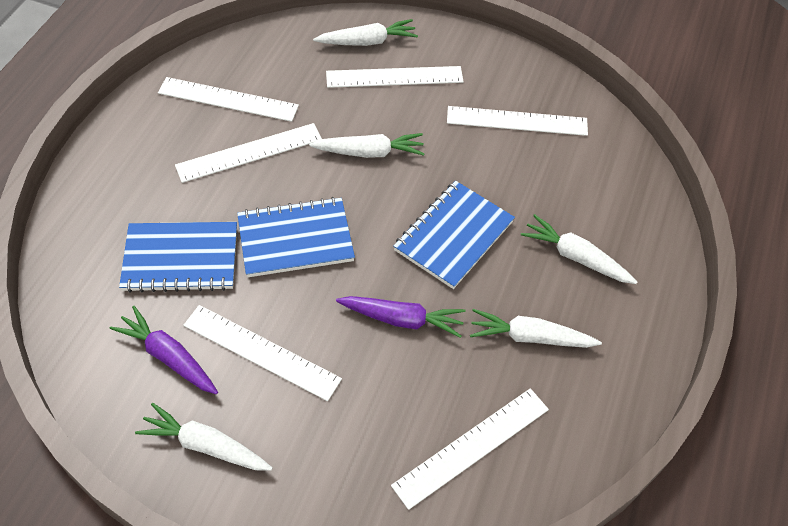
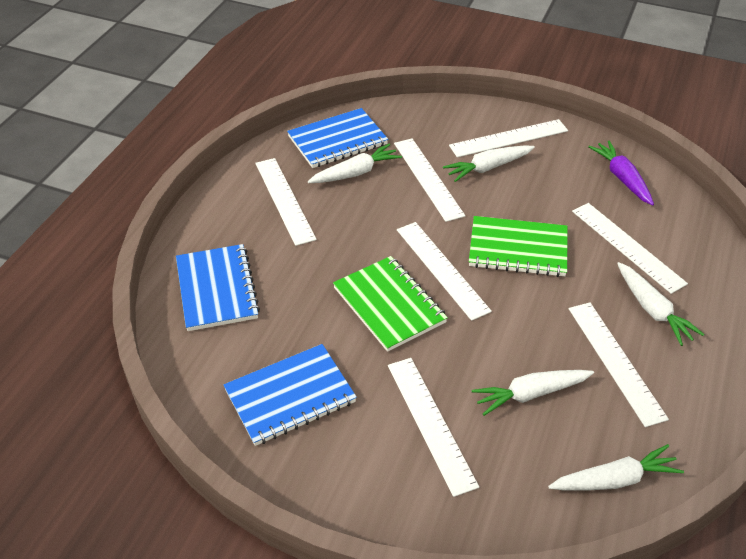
green notebook: 0 -> 2
purple carrot: 2 -> 1
white ruler: 6 -> 7

